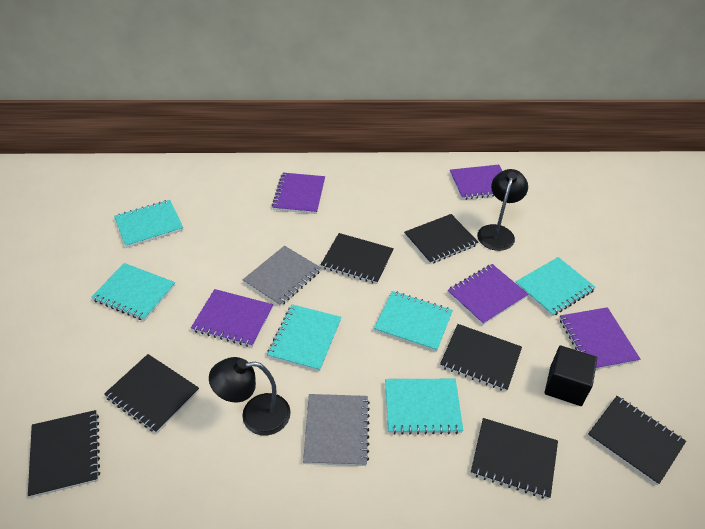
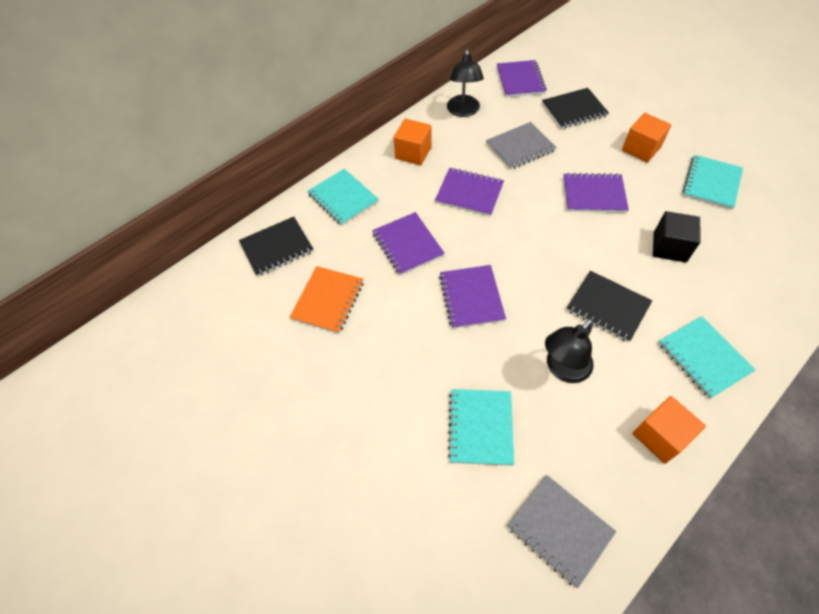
black notebook: 7 -> 3
orange cube: 0 -> 3
orange notebook: 0 -> 1
turquoise notebook: 6 -> 4

